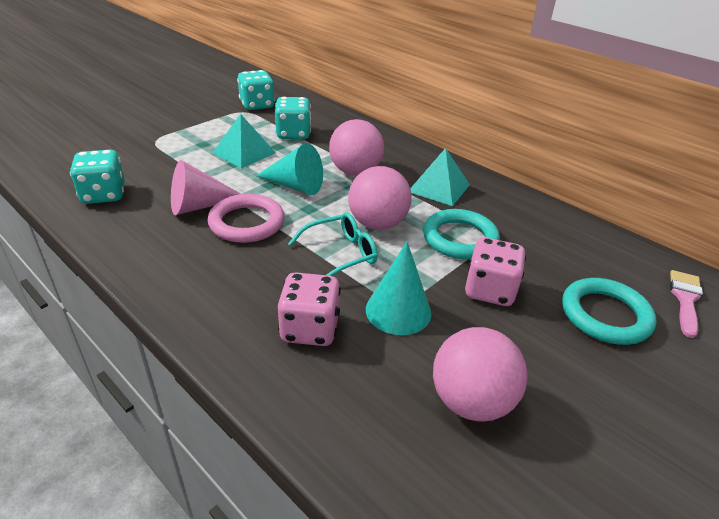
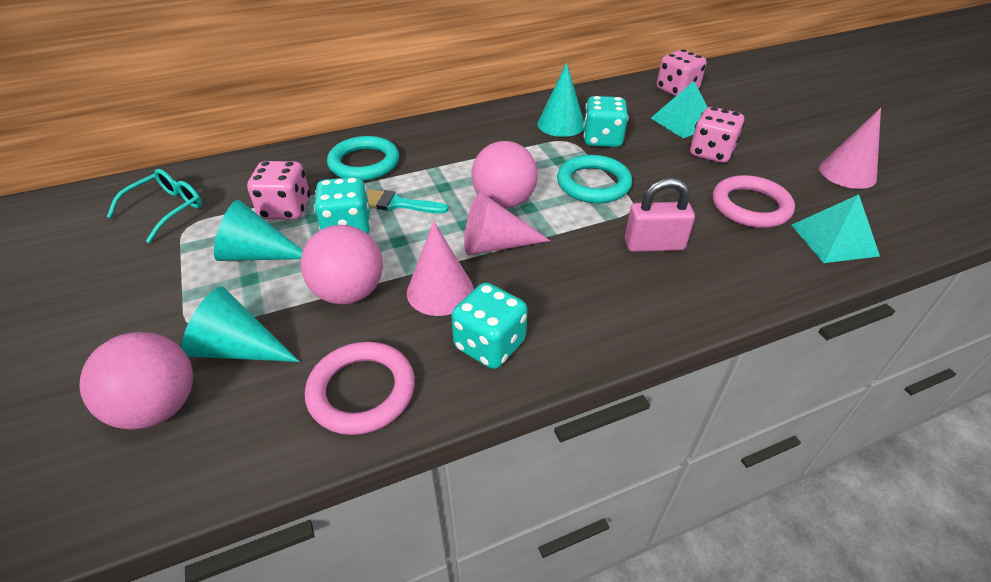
pink brush: 1 -> 0
pink cone: 1 -> 3
pink dice: 2 -> 3
pink padlock: 0 -> 1
pink ring: 1 -> 2
turquoise brush: 0 -> 1
turquoise cone: 2 -> 3

